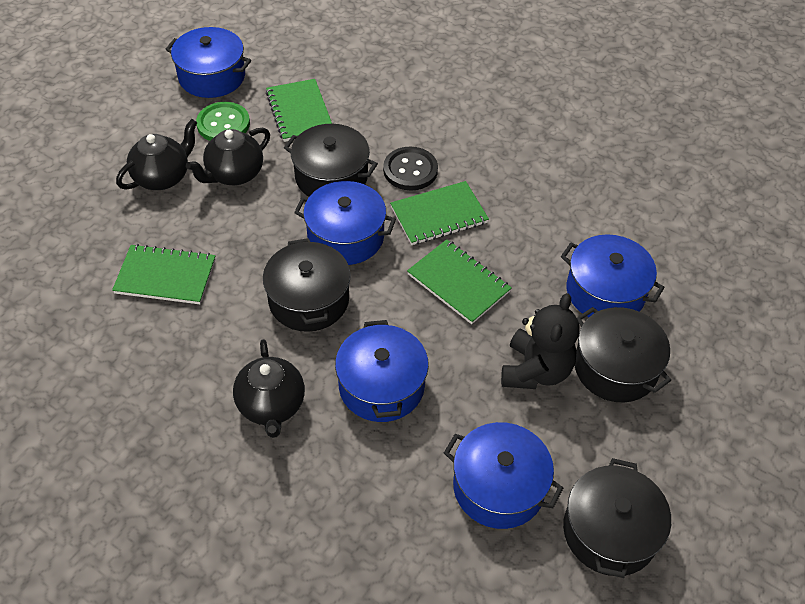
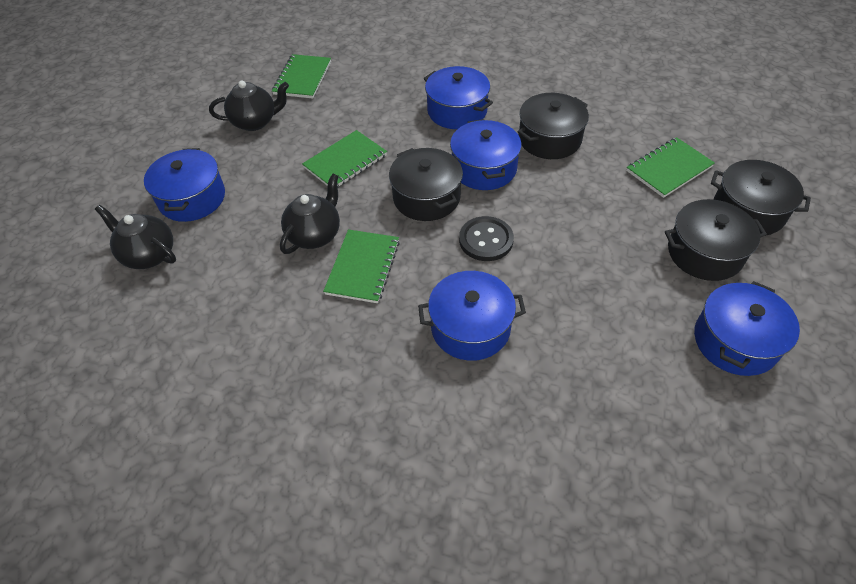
black teddy bear: 1 -> 0
green button: 1 -> 0

